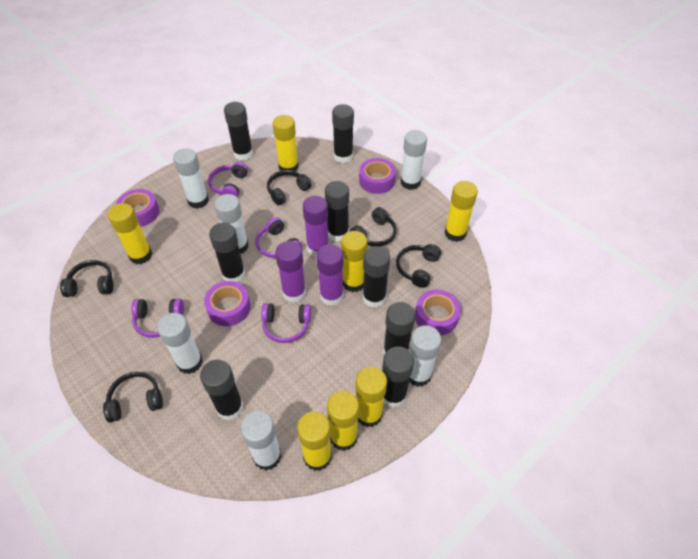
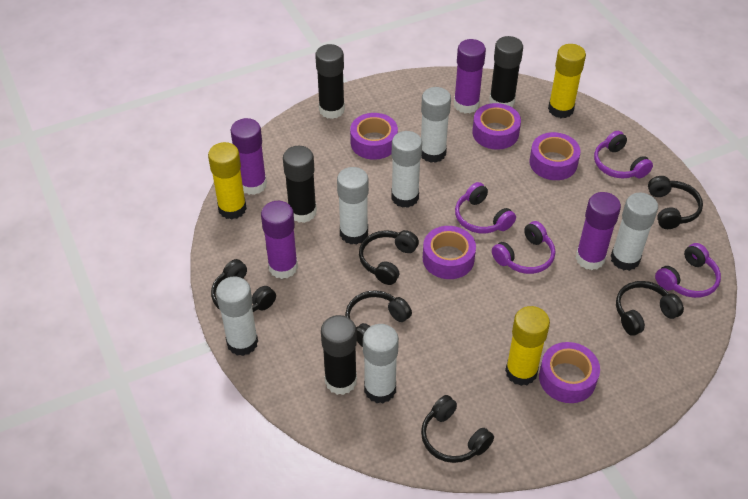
black glue stick: 8 -> 4
black headphones: 5 -> 6
purple glue stick: 3 -> 4
purple tape: 4 -> 5
yellow glue stick: 7 -> 3

